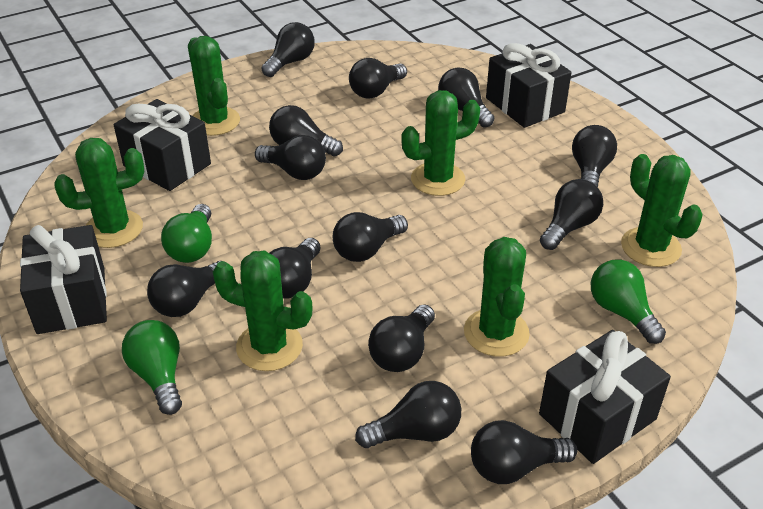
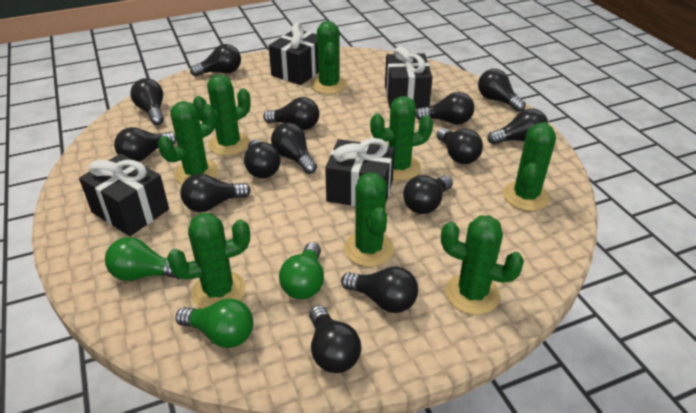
black light bulb: 13 -> 14
green cactus: 6 -> 8

